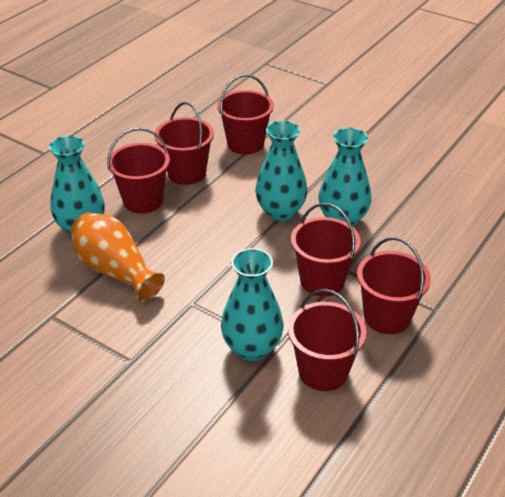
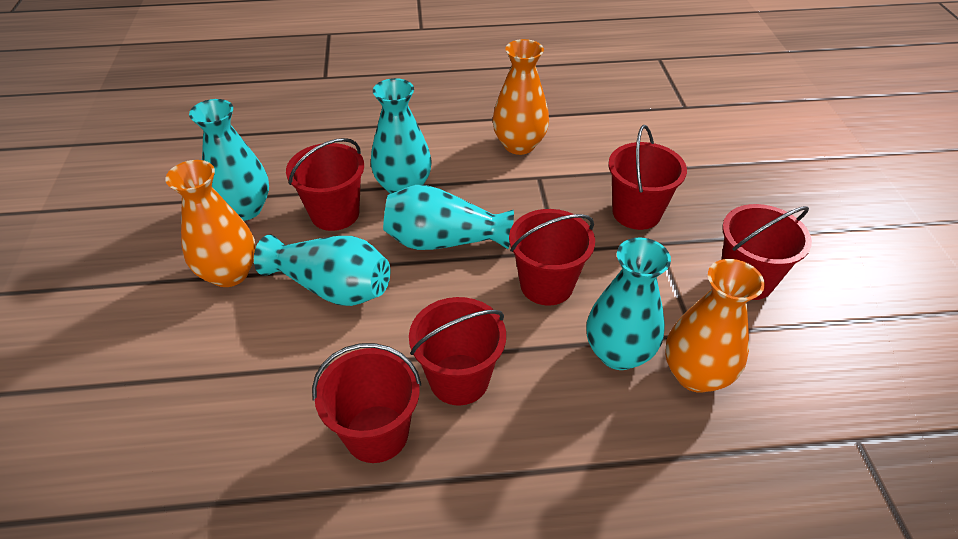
orange vase: 1 -> 3
turquoise vase: 4 -> 5

